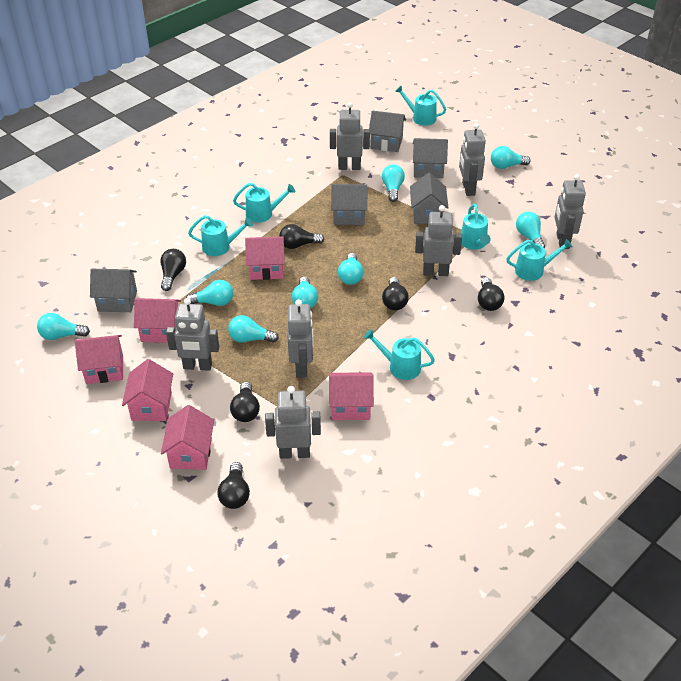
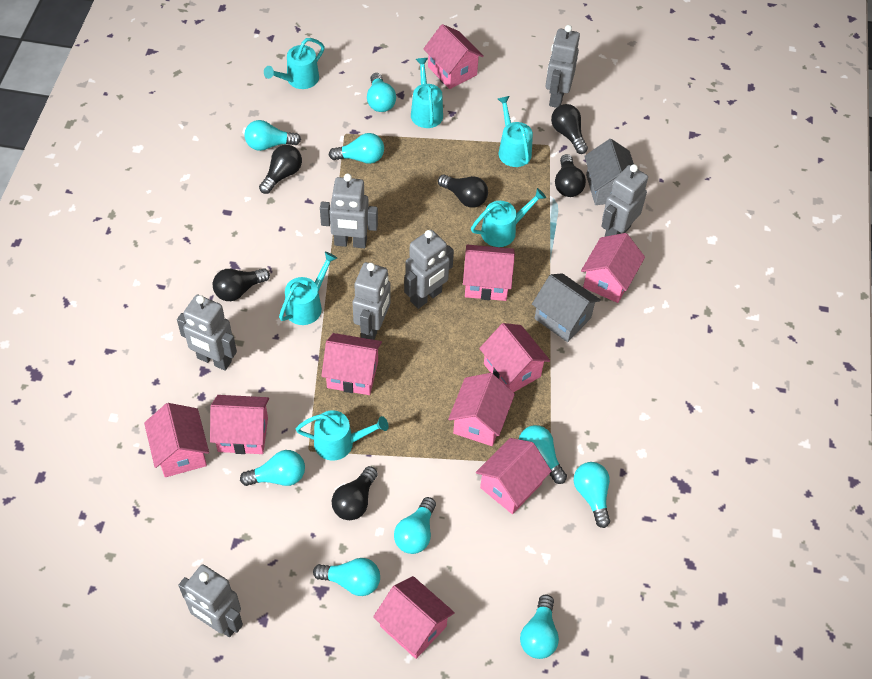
grey house: 5 -> 2
pink house: 6 -> 10
turquoise light bulb: 8 -> 9

